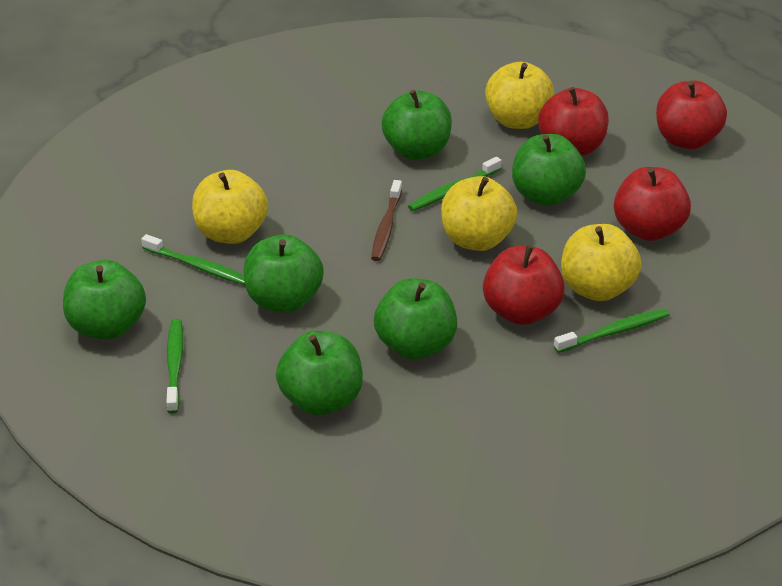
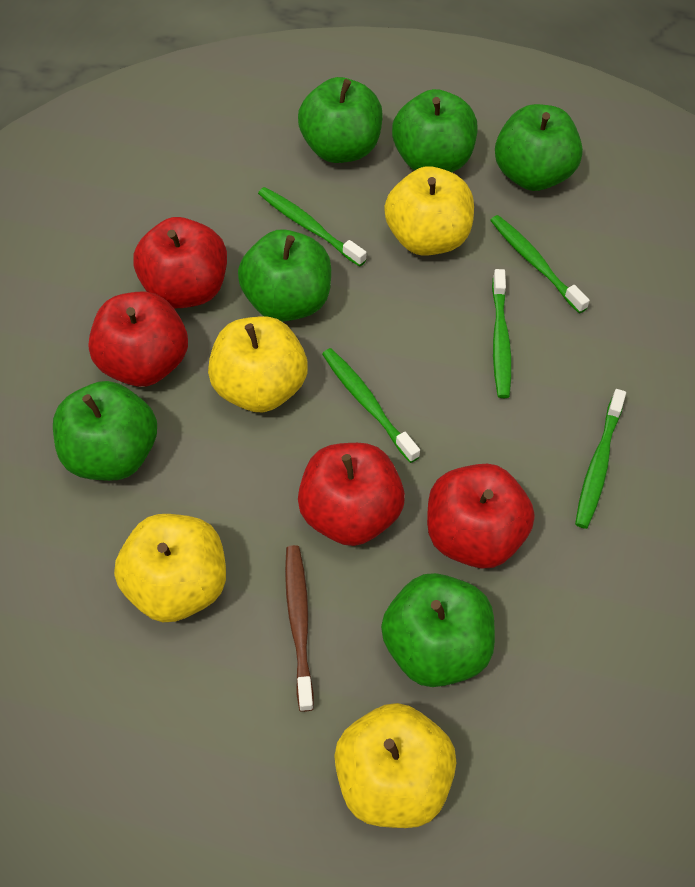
green toothbrush: 4 -> 5

